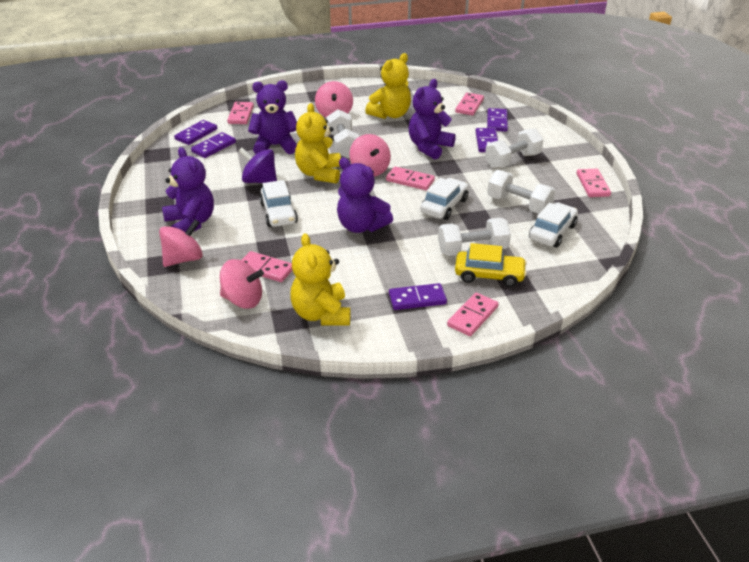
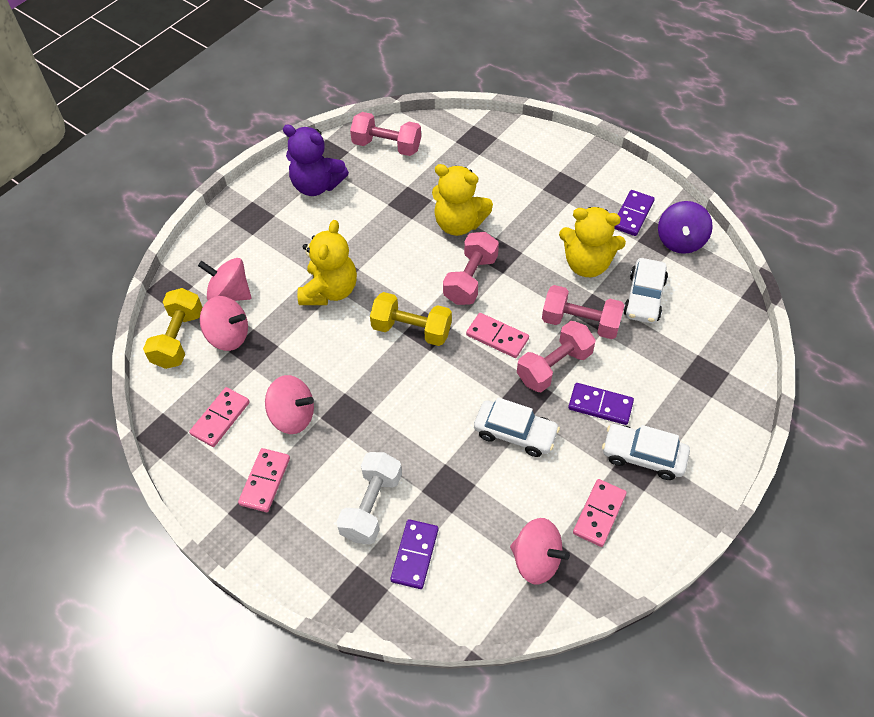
pink domino: 6 -> 4
pink dumbbell: 0 -> 4
purple domino: 5 -> 3
purple teddy bear: 4 -> 1
white dumbbell: 4 -> 1
yellow car: 1 -> 0
yellow dumbbell: 0 -> 2

